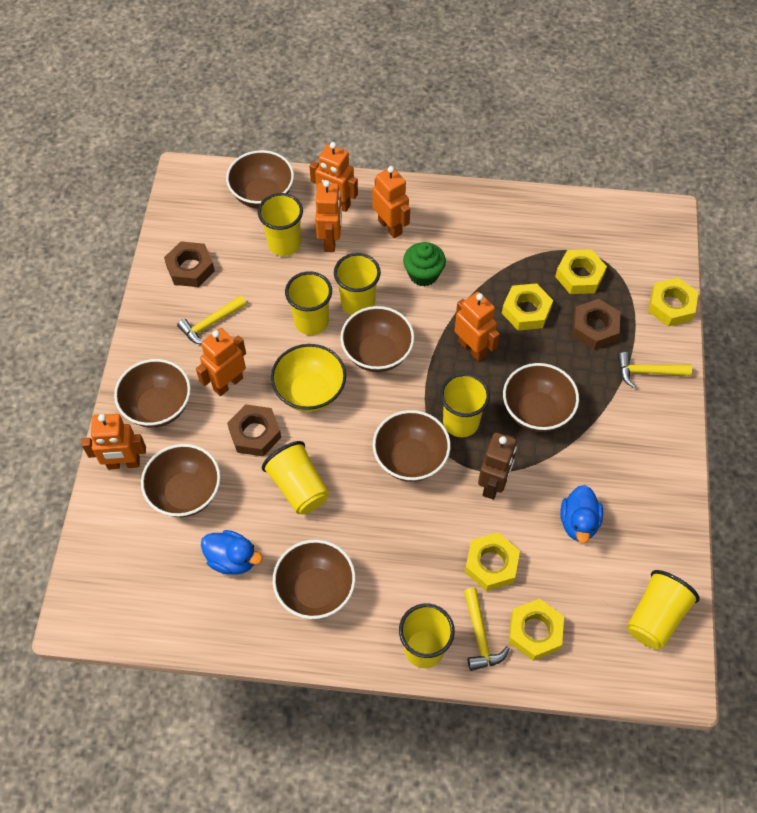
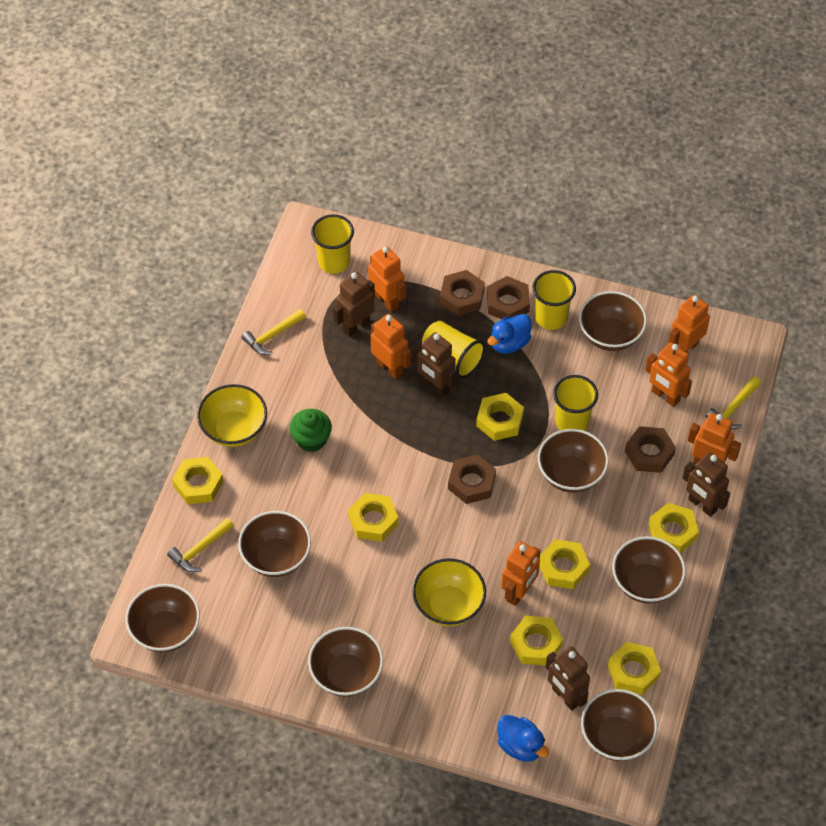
brown nut: 3 -> 4
brown robot: 1 -> 4
yellow bowl: 1 -> 2
yellow cup: 7 -> 4
yellow nut: 5 -> 7

